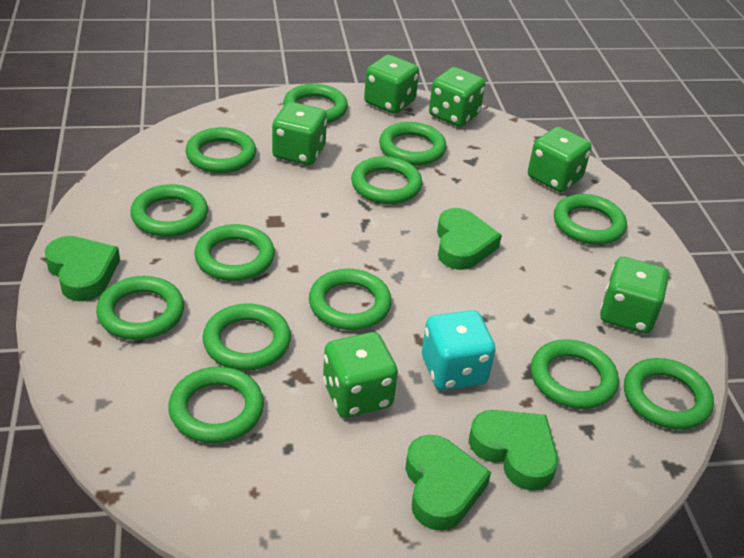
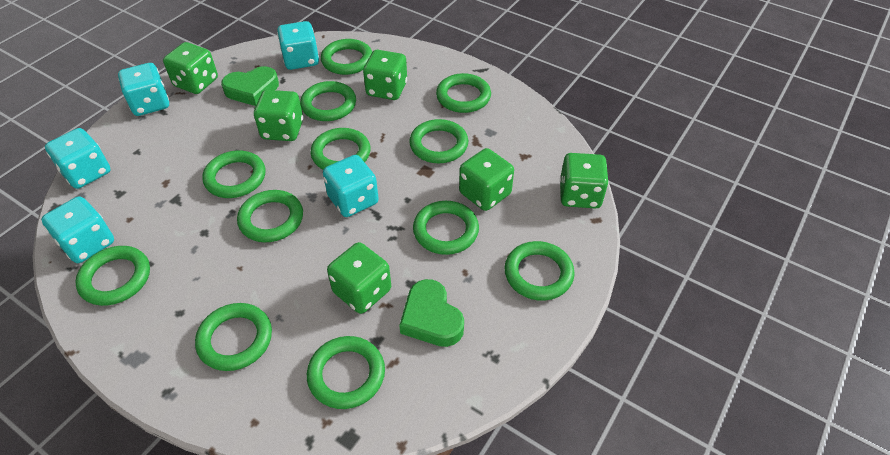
green heart: 4 -> 2
green ring: 13 -> 12
turquoise dice: 1 -> 5

